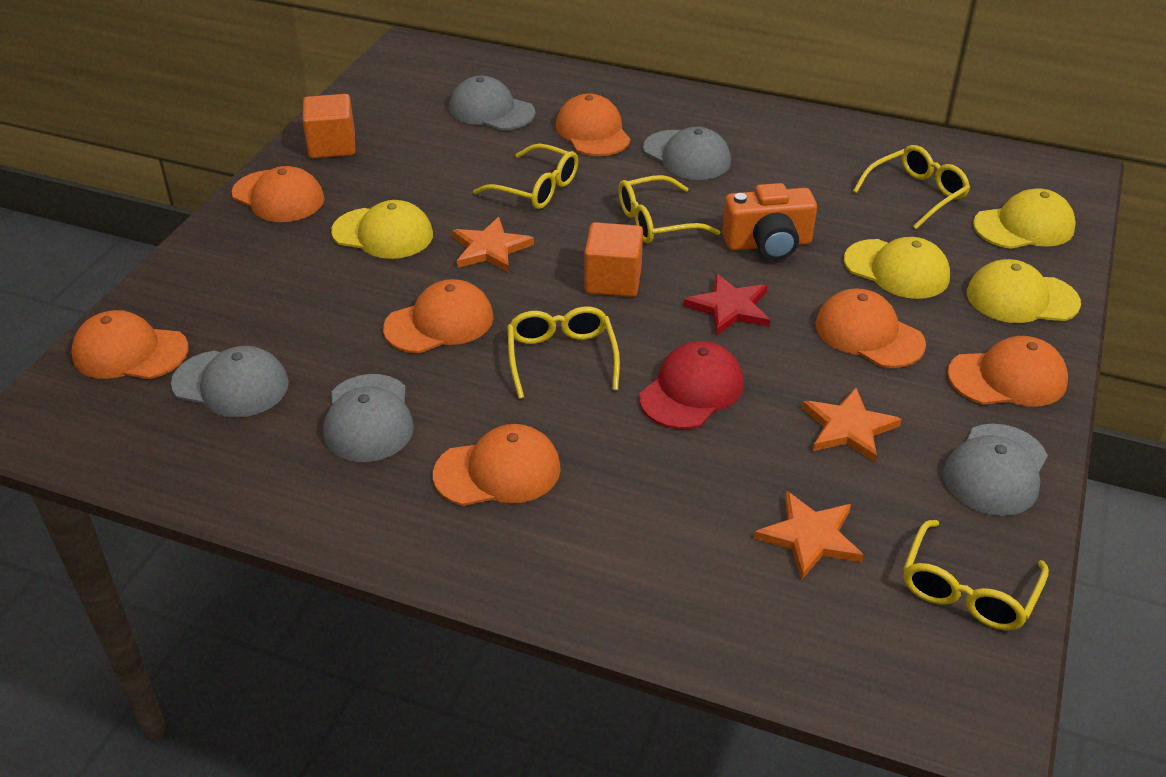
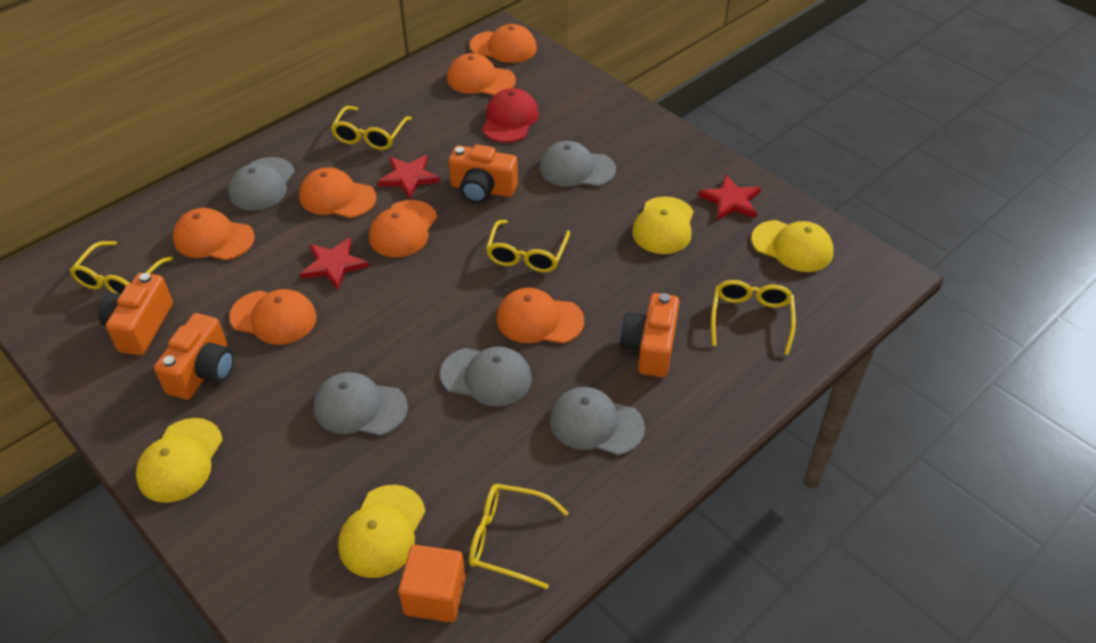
orange camera: 1 -> 4
orange cube: 2 -> 1
orange star: 3 -> 0
red star: 1 -> 3

